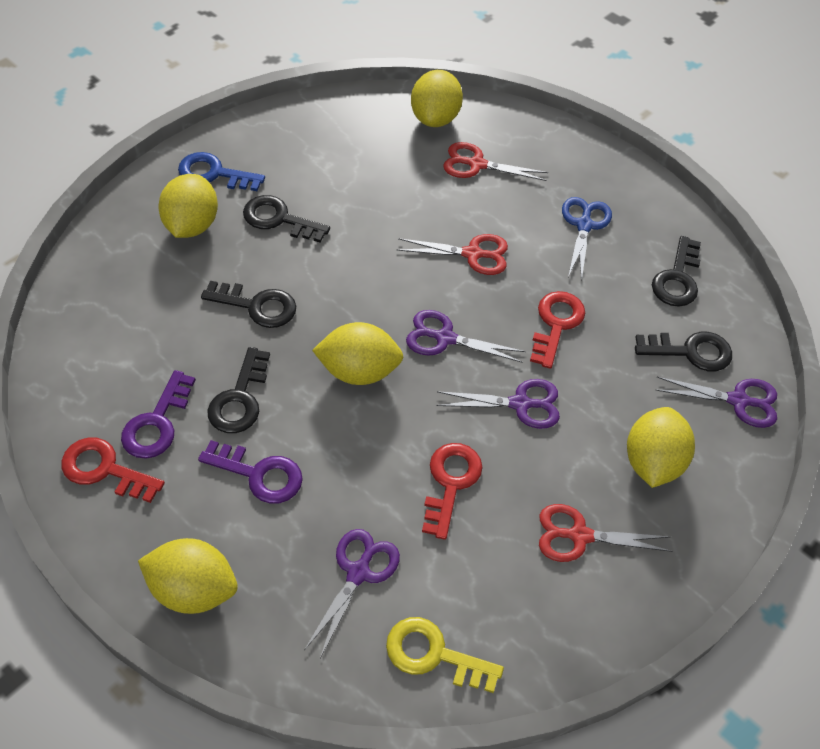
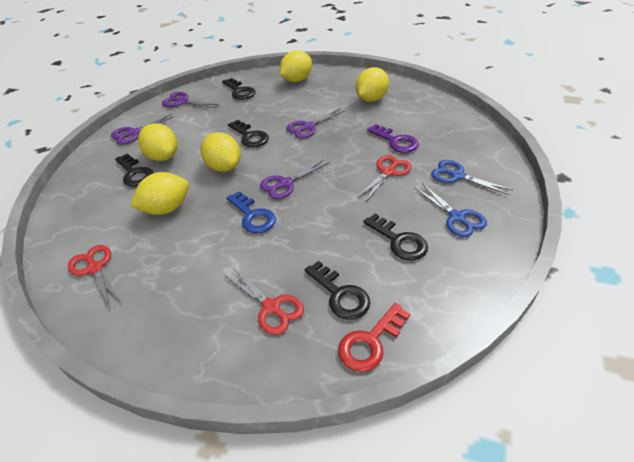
blue scissors: 1 -> 2
purple key: 2 -> 1
red key: 3 -> 1
yellow key: 1 -> 0

